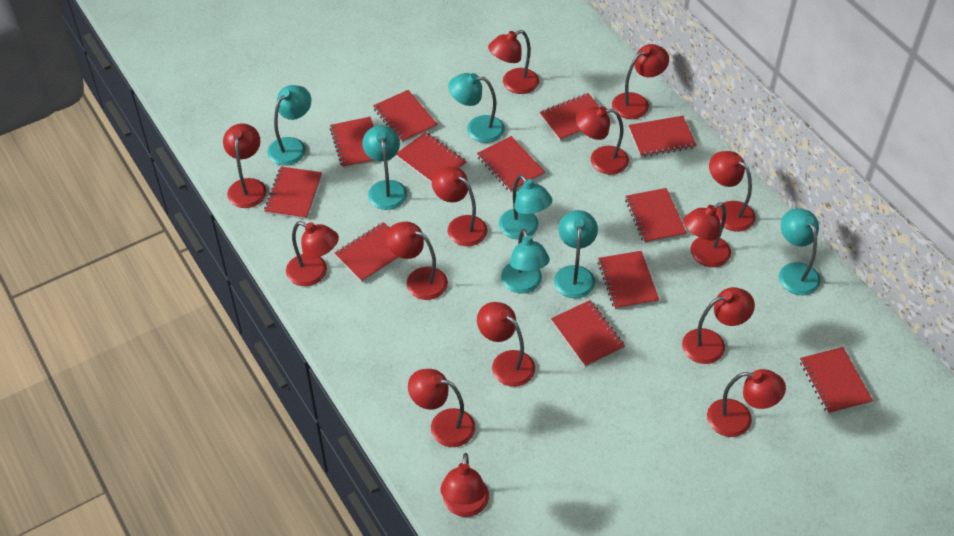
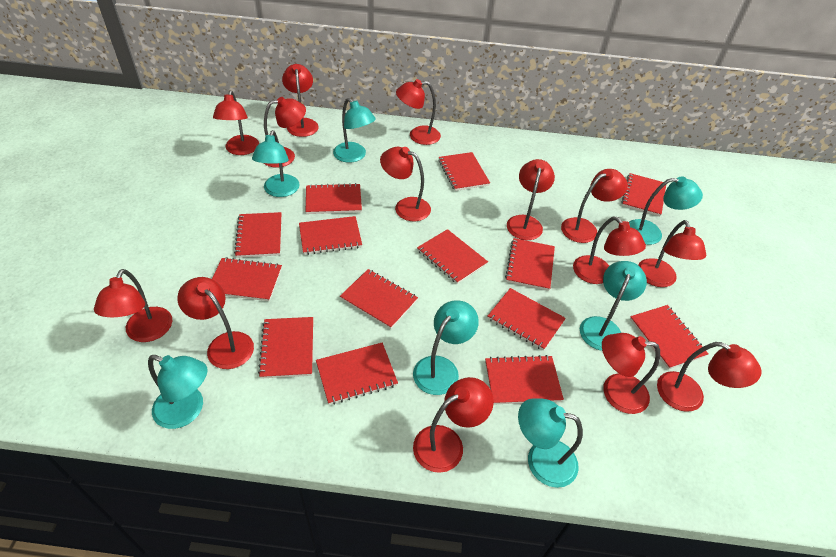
red notebook: 12 -> 14

